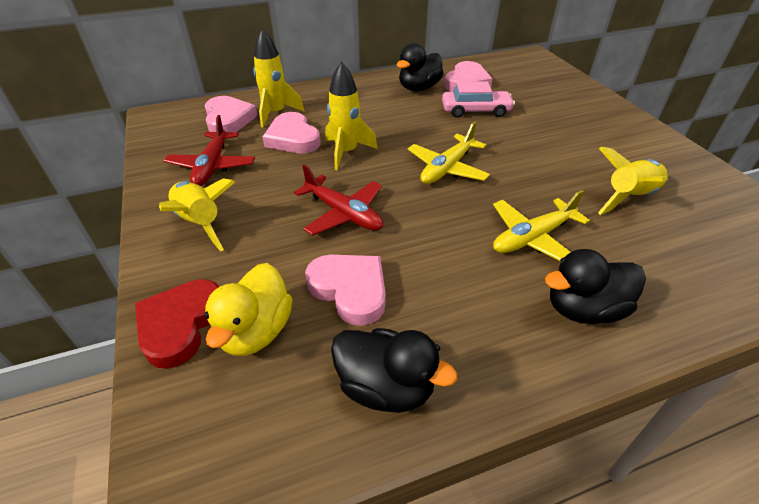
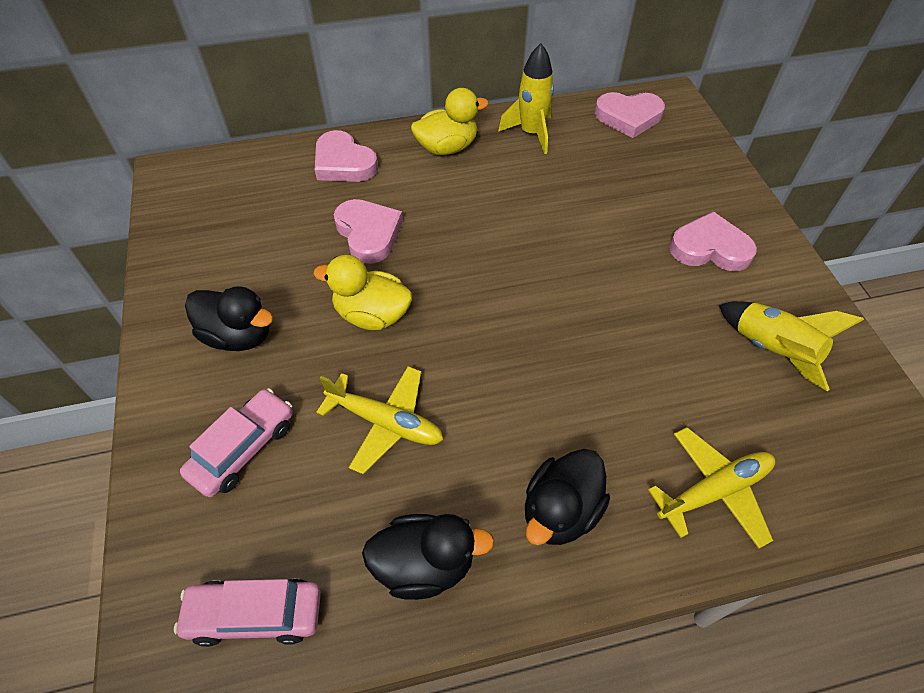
pink car: 1 -> 2
red heart: 1 -> 0
red plane: 2 -> 0
yellow duck: 1 -> 2
yellow rocket: 4 -> 2

